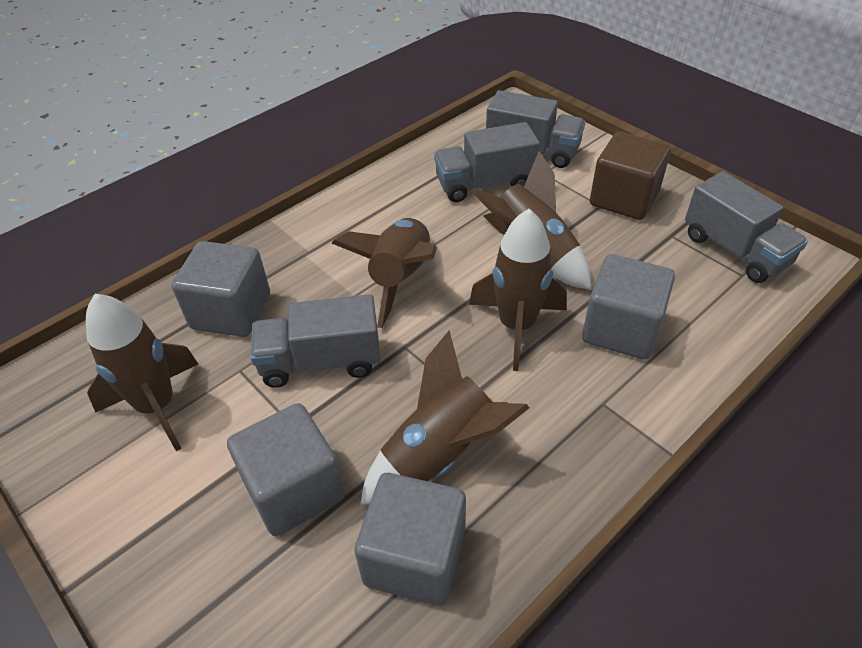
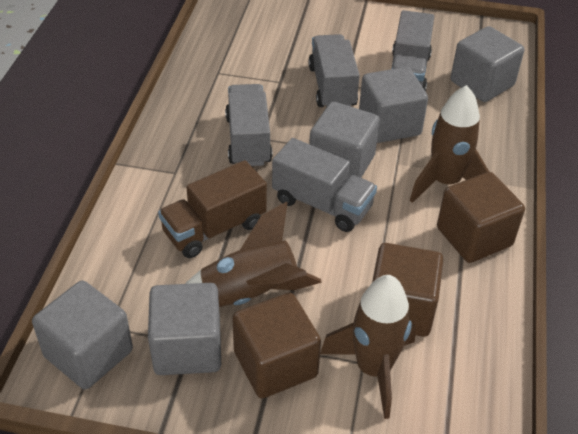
brown cube: 1 -> 3
brown rocket: 5 -> 3
brown truck: 0 -> 1
grey cube: 4 -> 5

